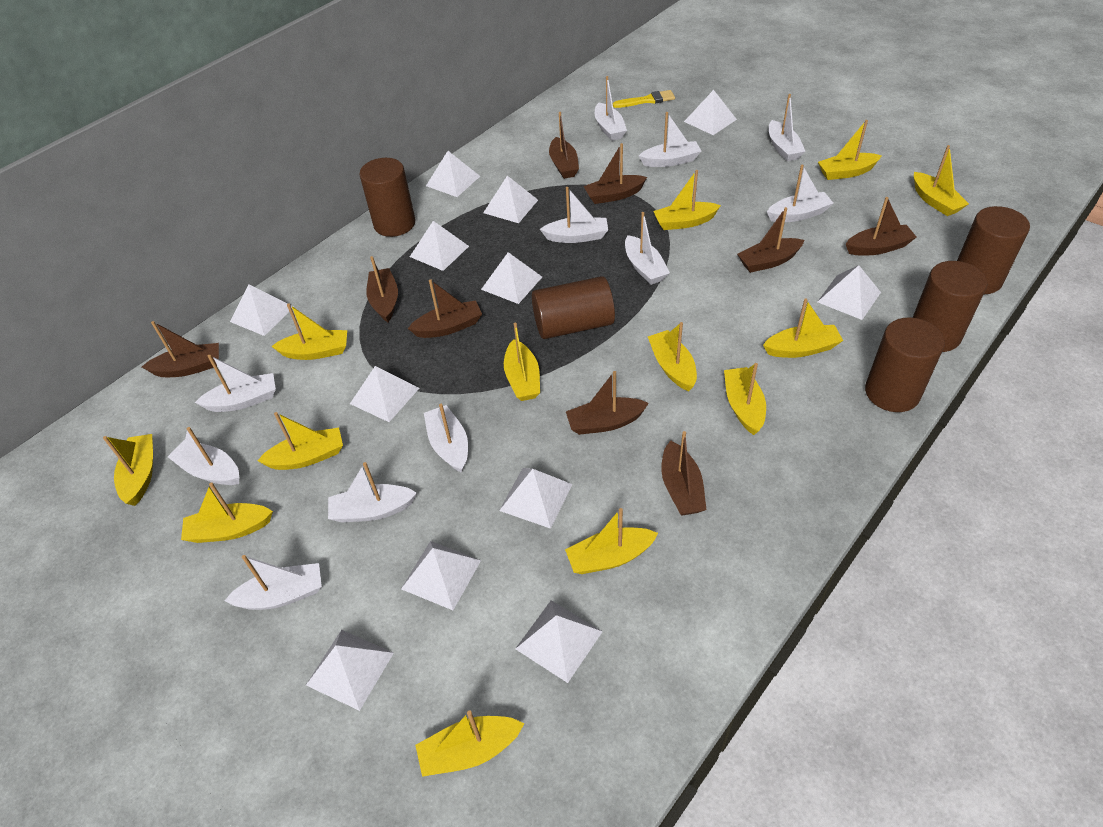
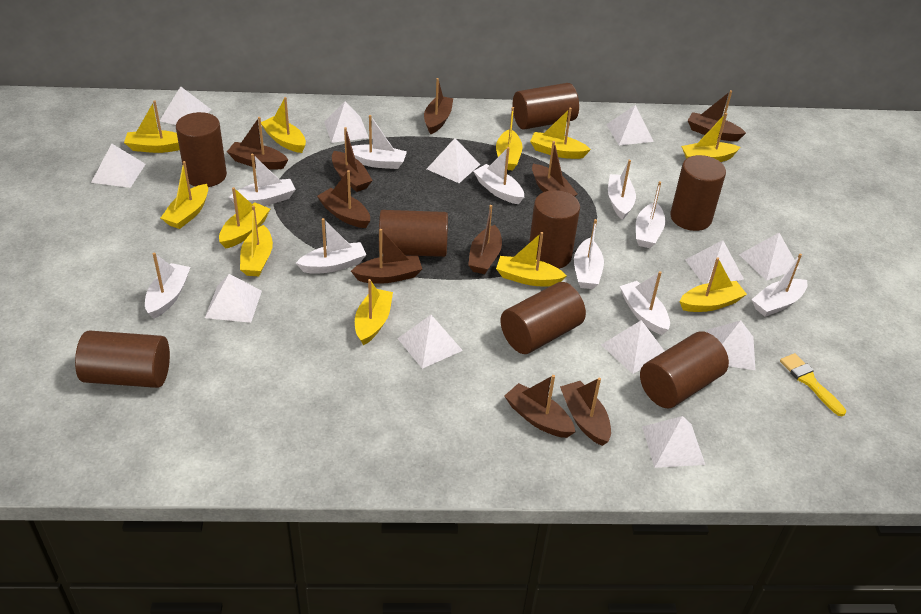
brown boat: 9 -> 10
brown cylinder: 5 -> 8
white boat: 11 -> 10
yellow boat: 13 -> 11

